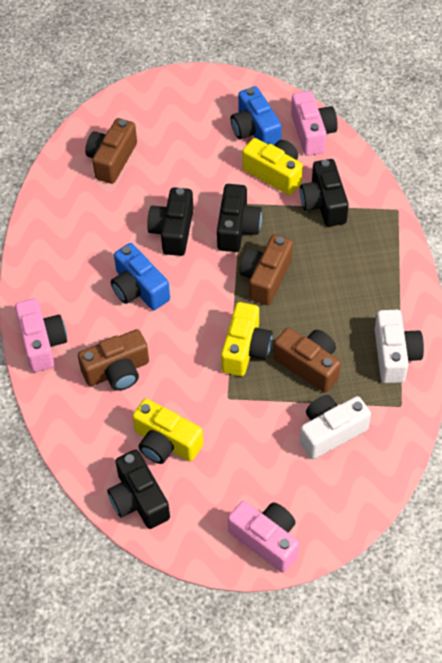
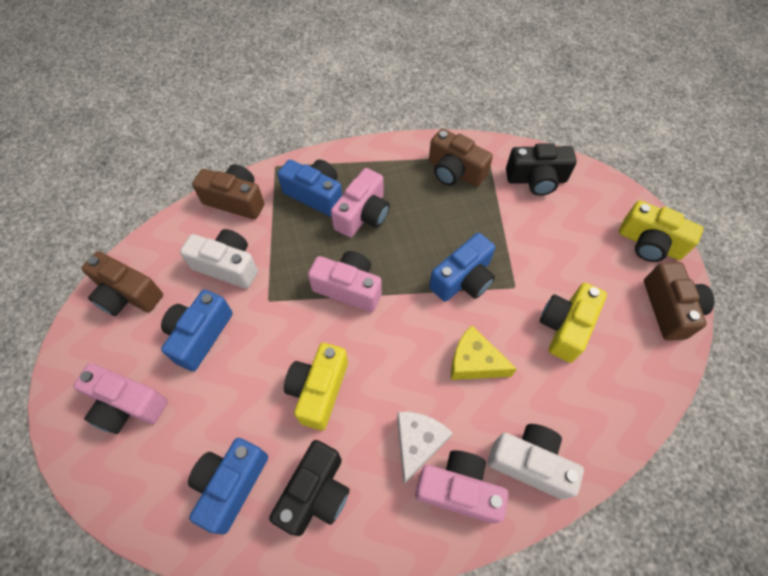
black camera: 4 -> 2
blue camera: 2 -> 4
pink camera: 3 -> 4
white cheese: 0 -> 1
yellow cheese: 0 -> 1

